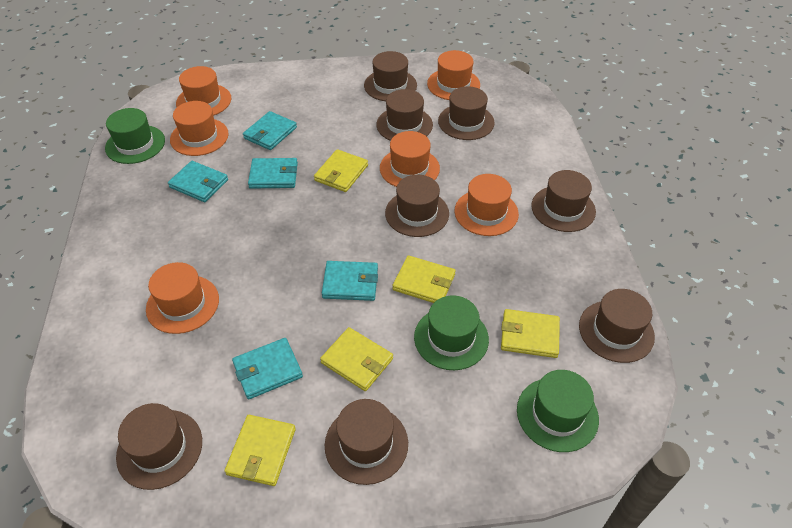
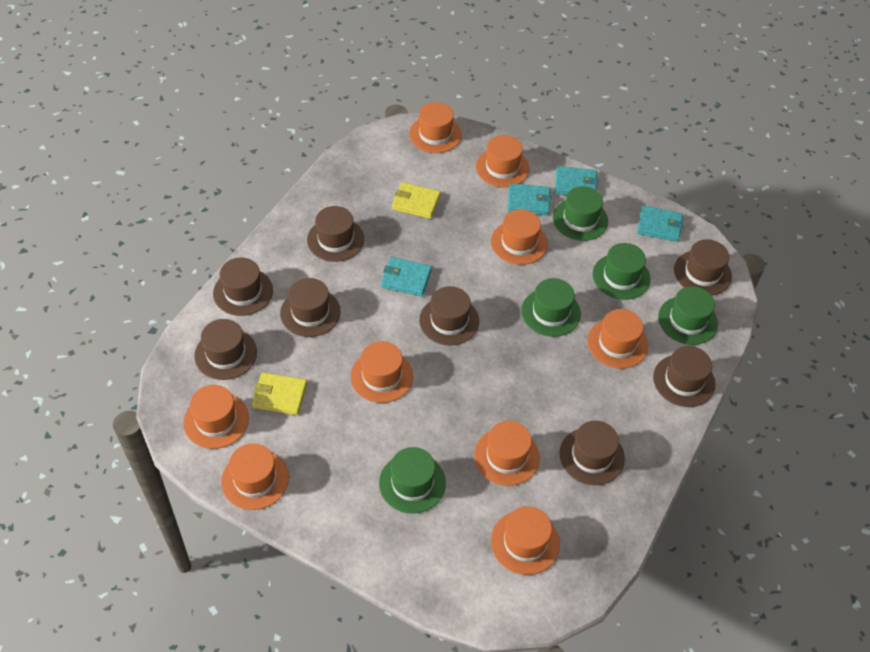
green hat: 3 -> 5
orange hat: 6 -> 9
turquoise wallet: 5 -> 4
yellow wallet: 5 -> 2

